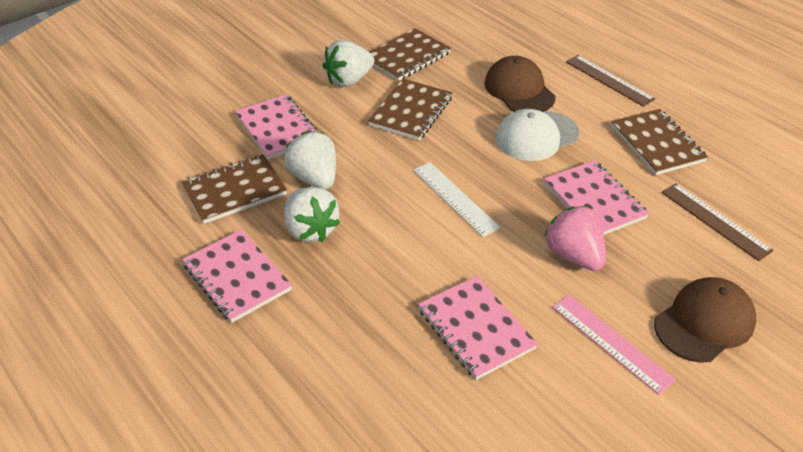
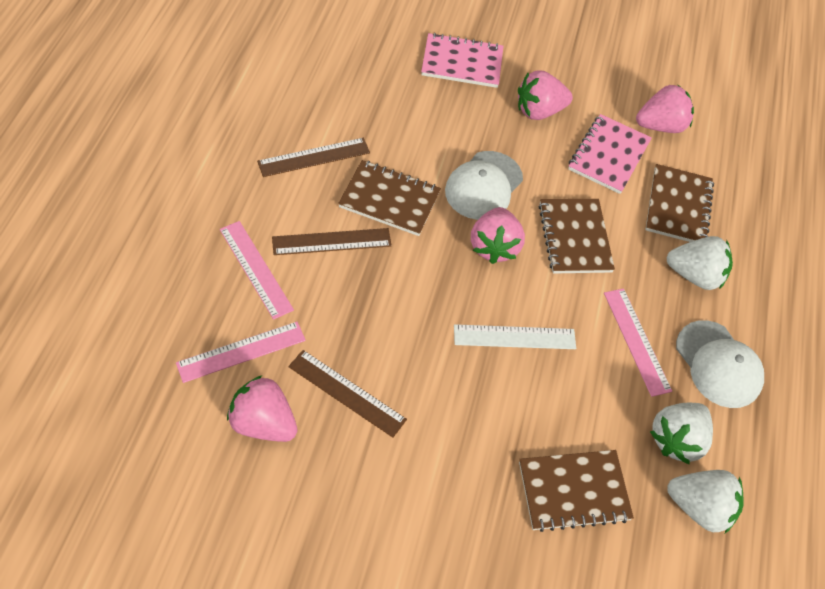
brown cap: 2 -> 0
brown ruler: 2 -> 3
pink notebook: 4 -> 2
pink ruler: 1 -> 3
pink strawberry: 1 -> 4
white cap: 1 -> 2

